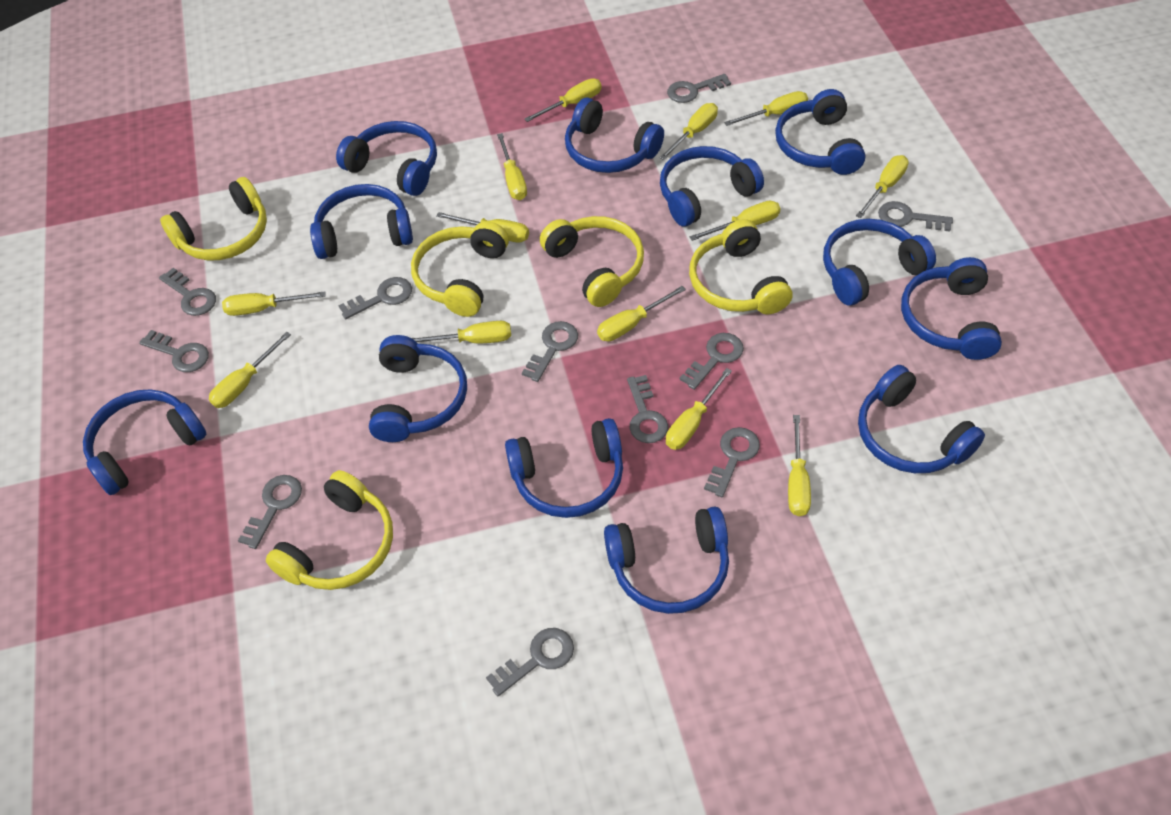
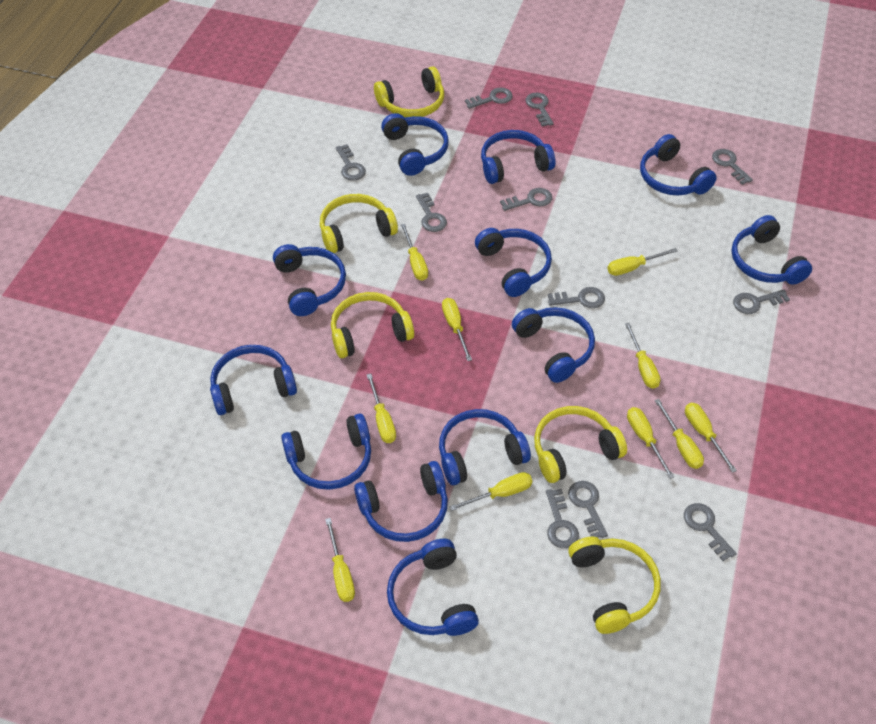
yellow screwdriver: 13 -> 10

